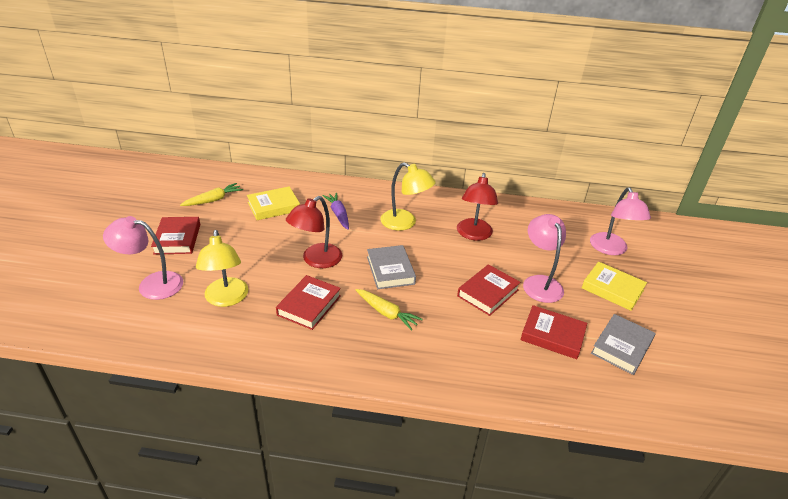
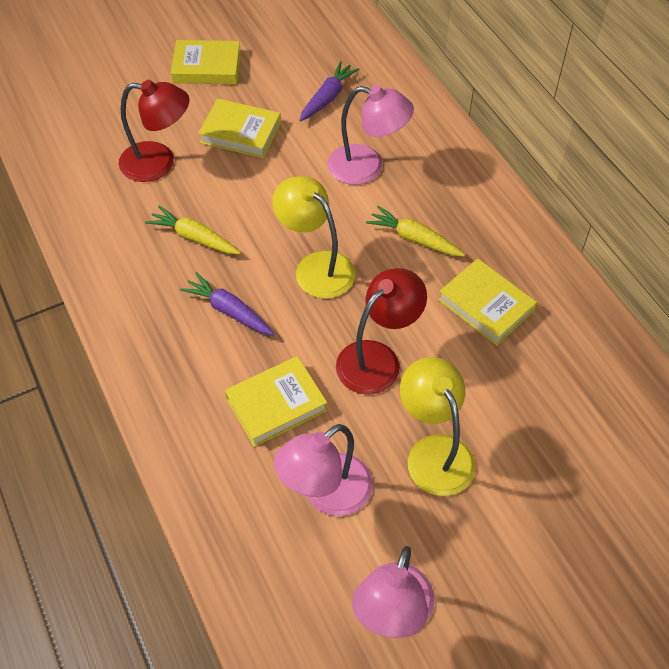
grey book: 2 -> 0
purple carrot: 1 -> 2
red book: 4 -> 0
yellow book: 2 -> 4

